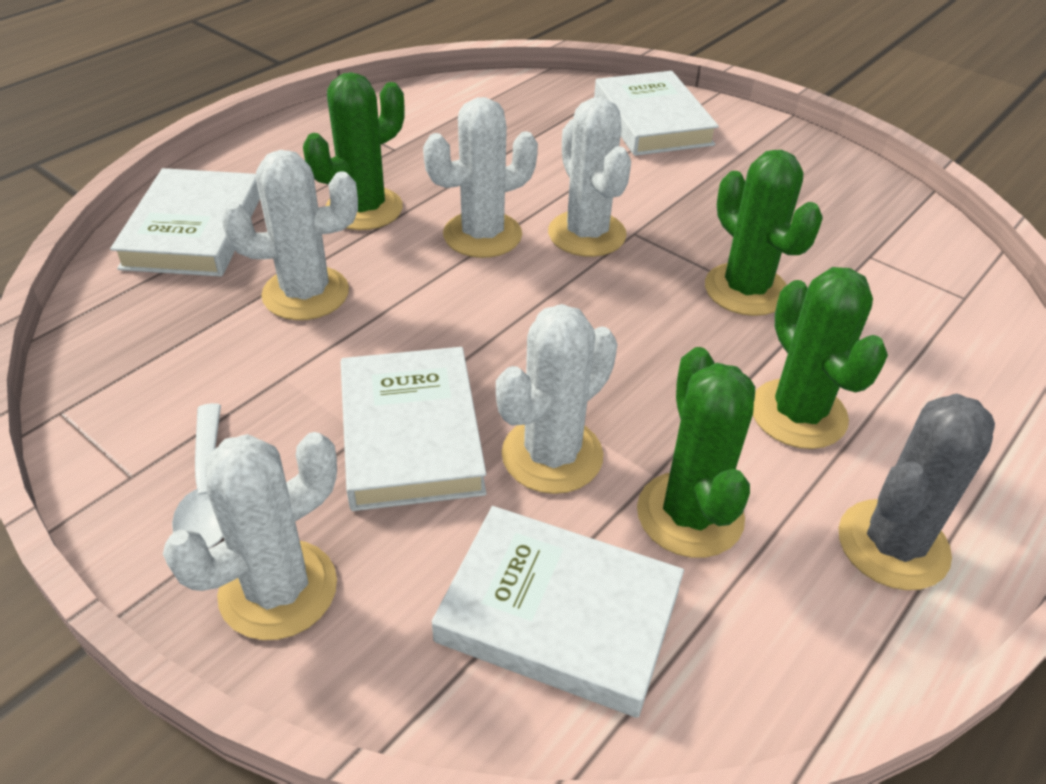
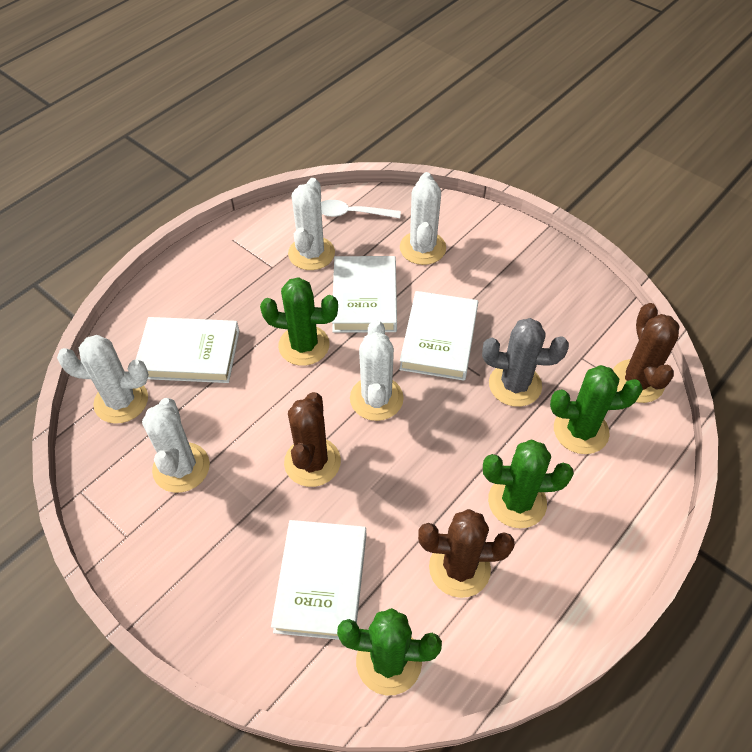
brown cactus: 0 -> 3

